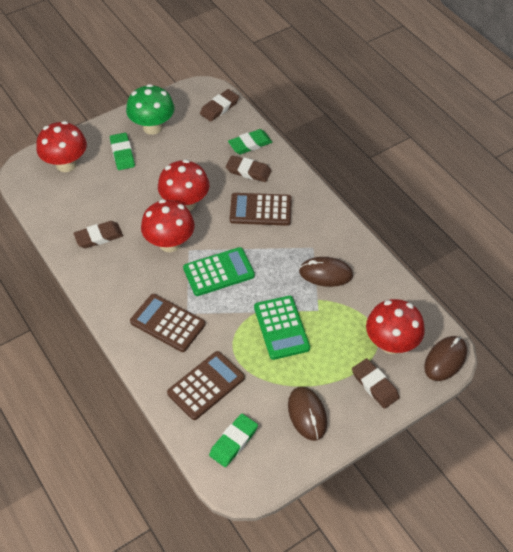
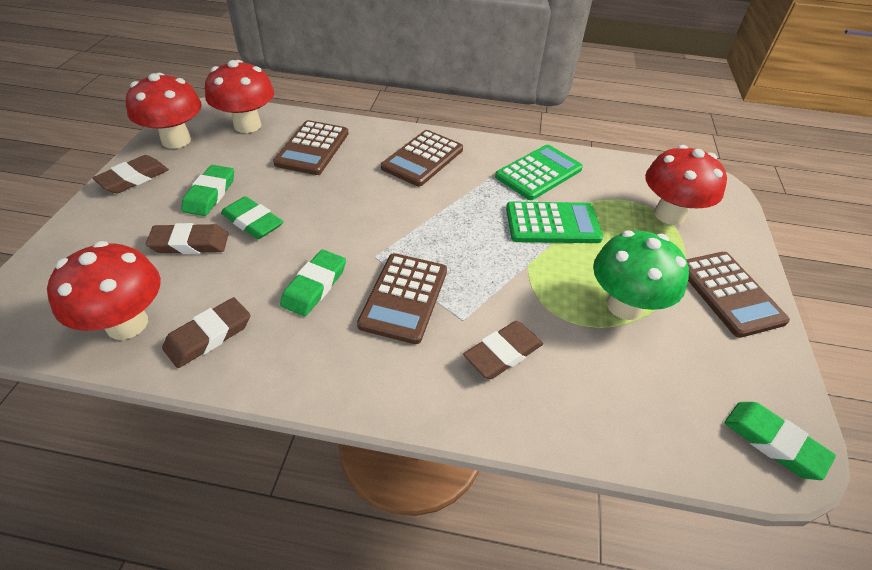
brown calculator: 3 -> 4
brown mouse: 3 -> 0
green eraser: 3 -> 4

